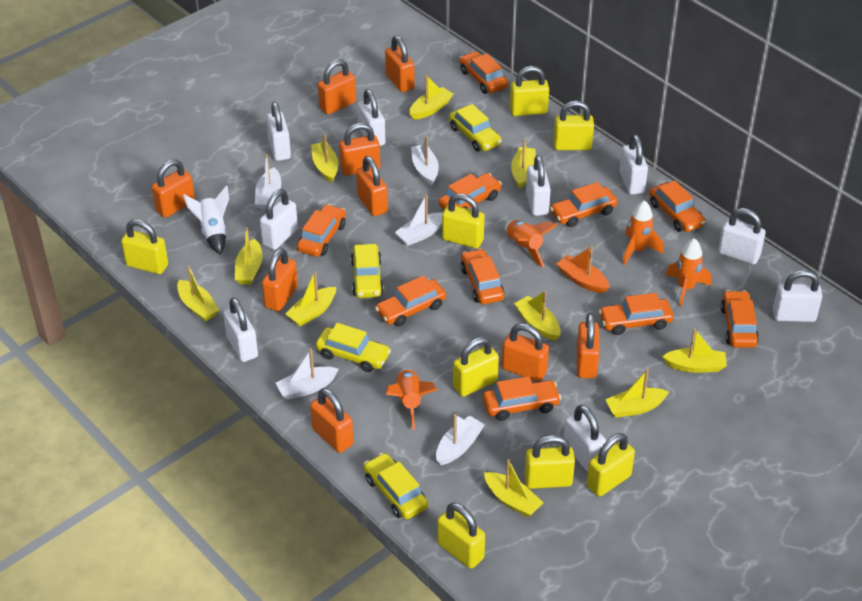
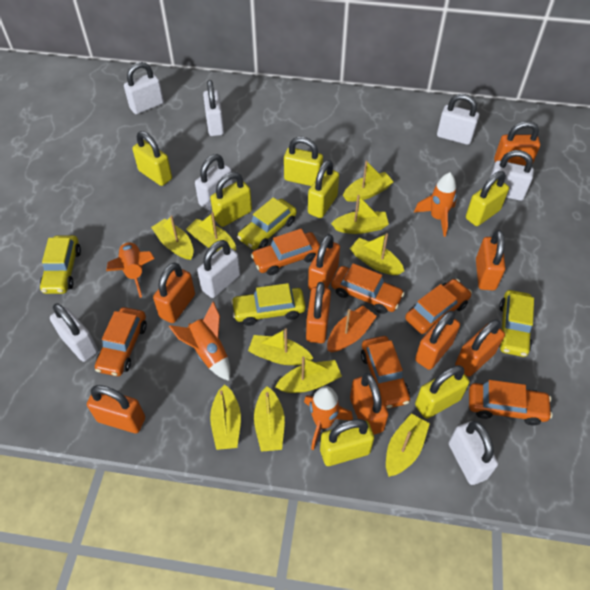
orange car: 10 -> 6
white boat: 5 -> 0
white padlock: 9 -> 8
white rocket: 1 -> 0
yellow padlock: 8 -> 7

